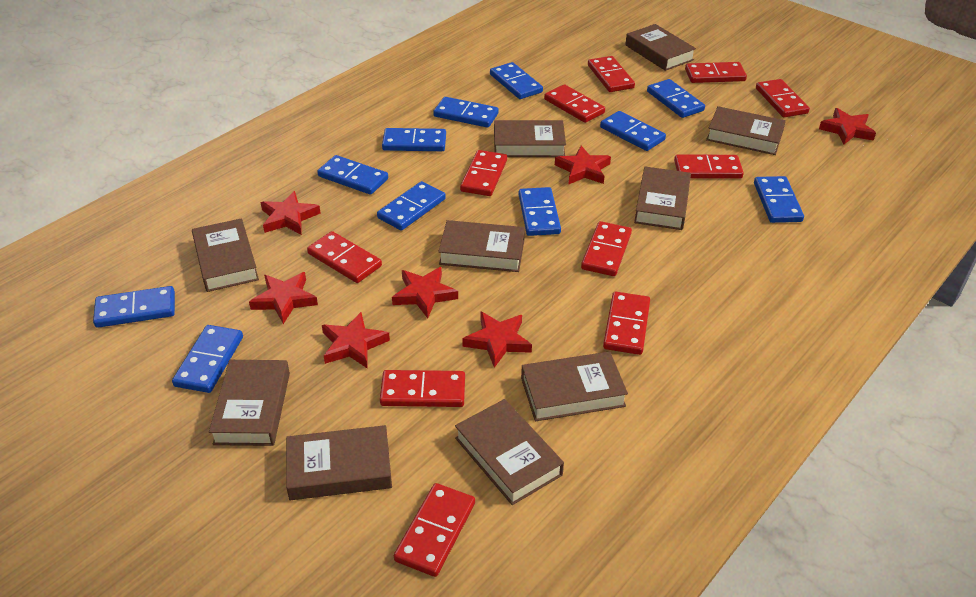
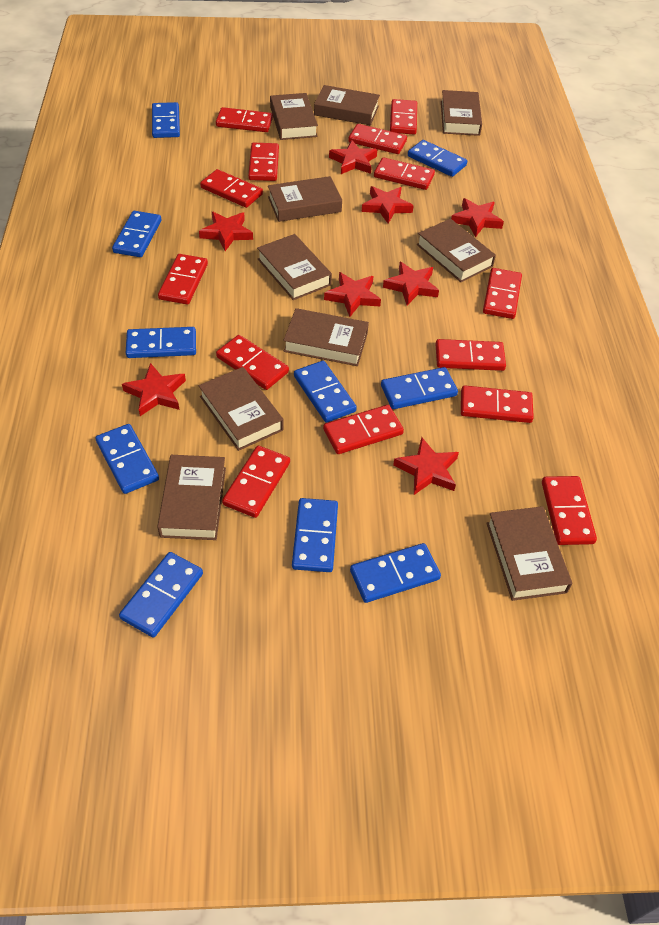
blue domino: 11 -> 10
red domino: 11 -> 14
red star: 7 -> 8

